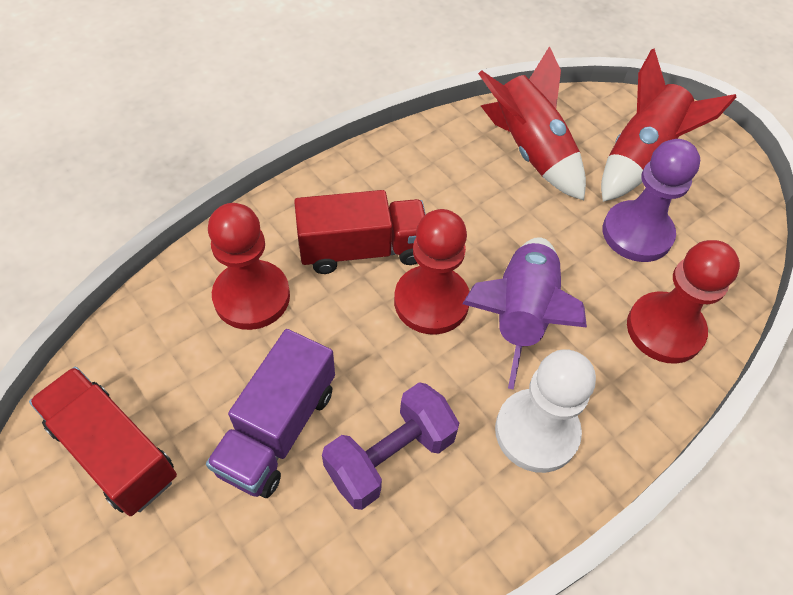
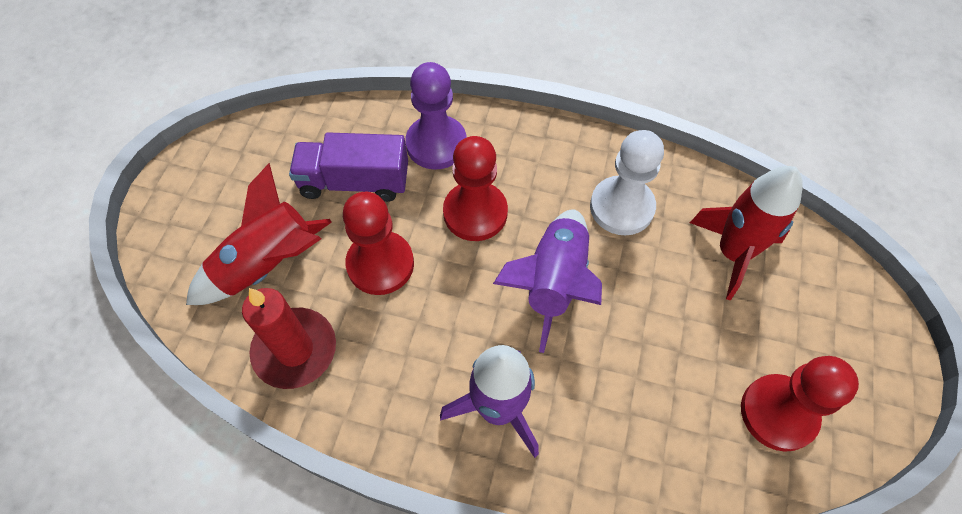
purple dumbbell: 1 -> 0
purple rocket: 1 -> 2
red candle: 0 -> 1
red truck: 2 -> 0

